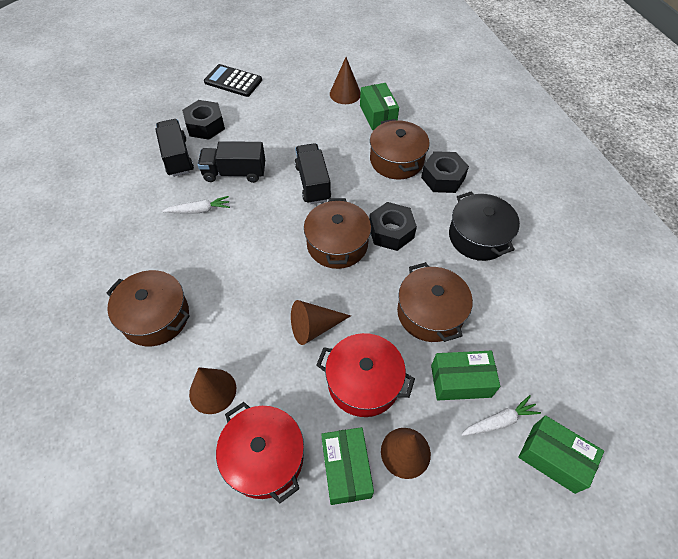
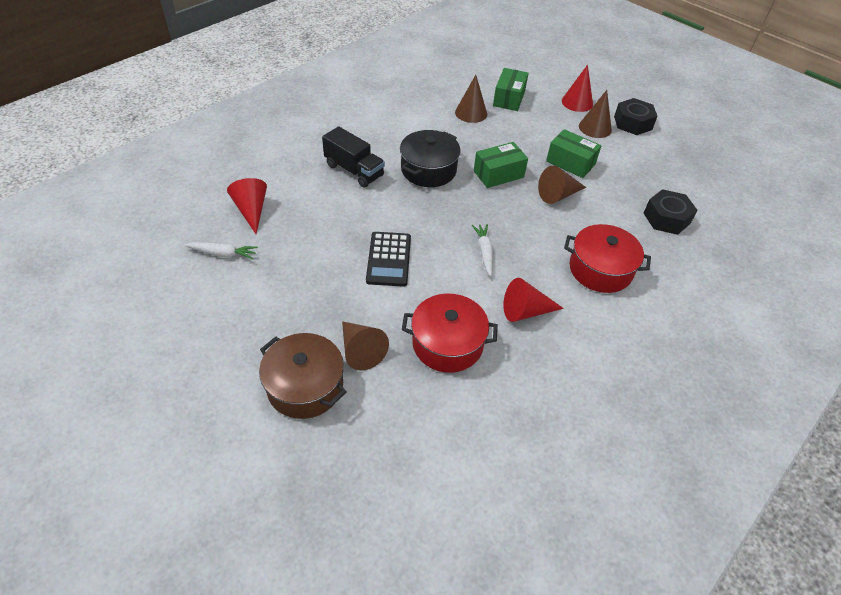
black nut: 3 -> 2
black truck: 3 -> 1
brown pot: 4 -> 1
green box: 4 -> 3
red cone: 0 -> 3

